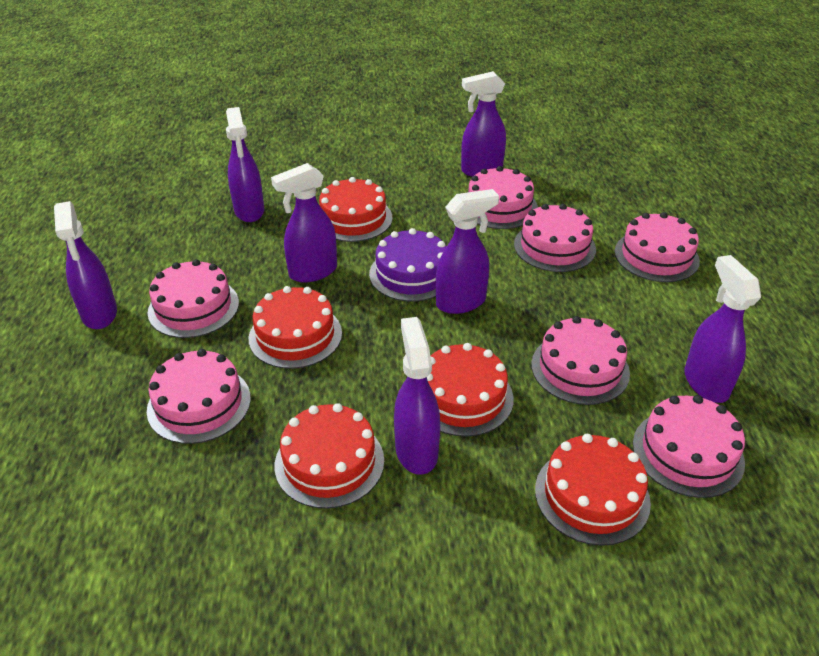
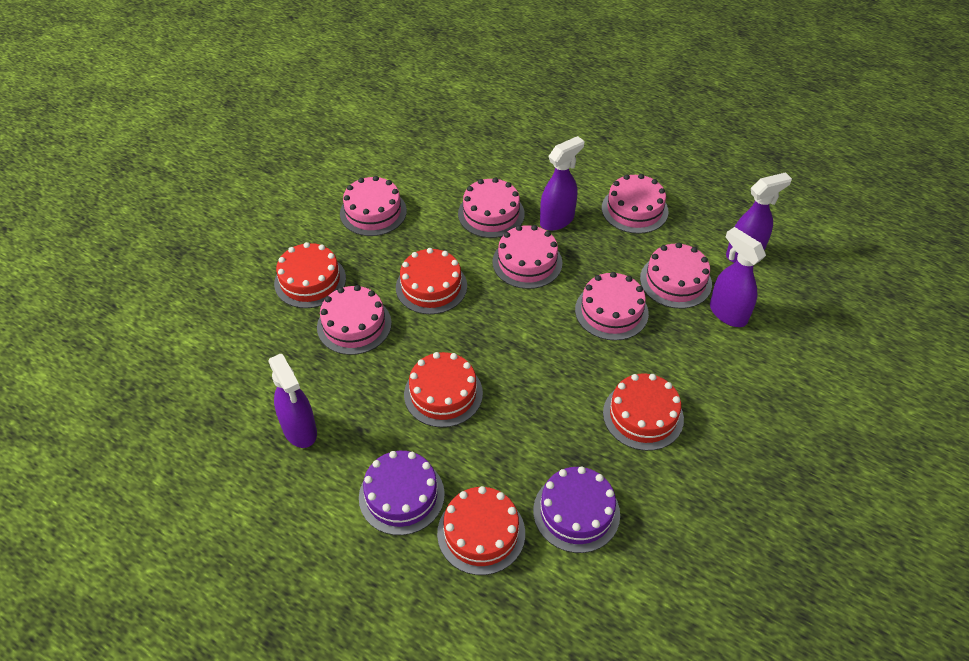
purple cake: 1 -> 2
purple spray bottle: 7 -> 4

